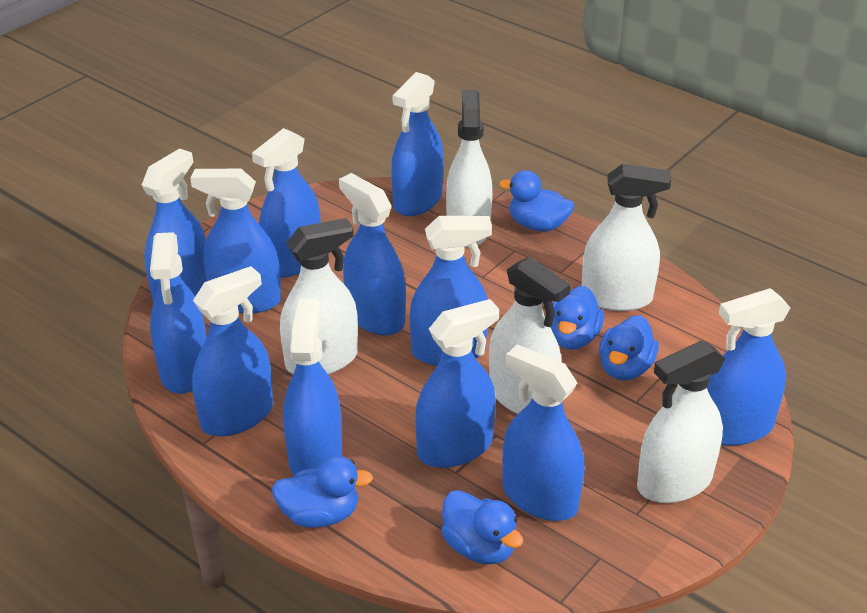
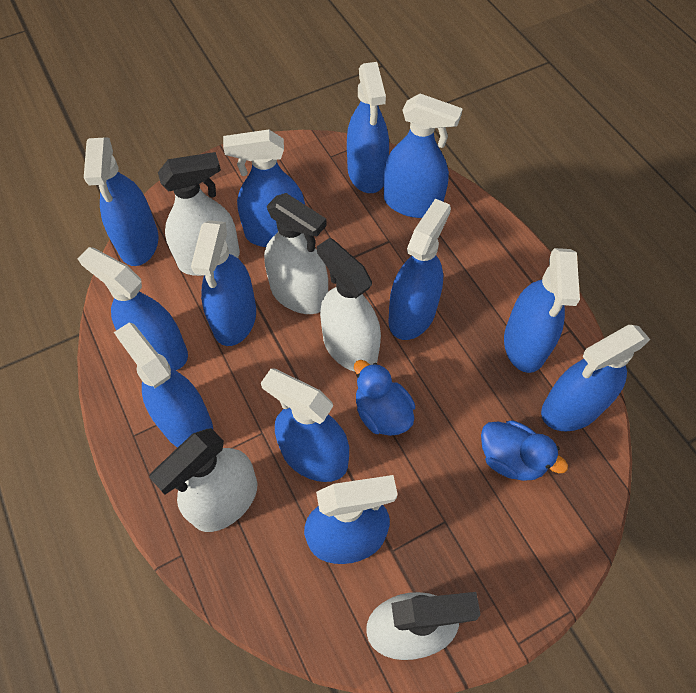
blue duck: 5 -> 2

